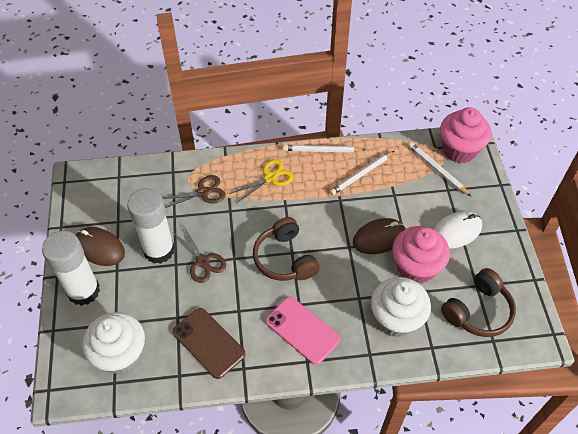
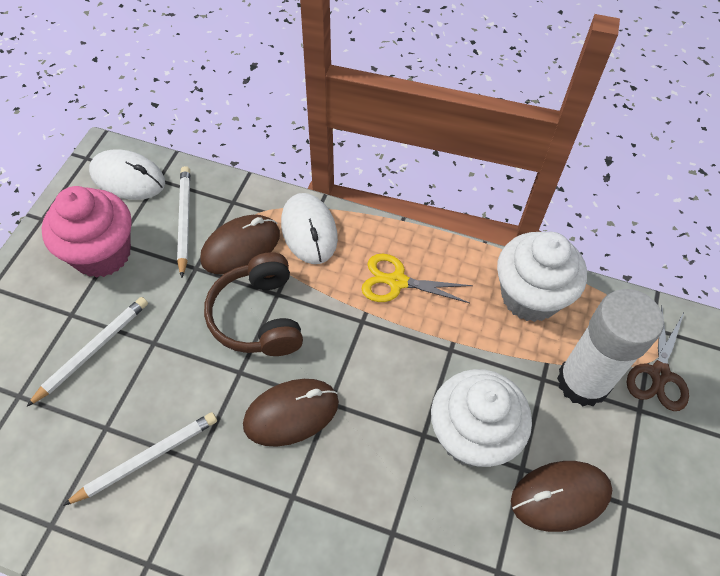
brown headphones: 2 -> 1
brown mouse: 2 -> 3
brown phone: 1 -> 0
brown scissors: 2 -> 1
pink cupcake: 2 -> 1
pink phone: 1 -> 0
white glue stick: 2 -> 1
white mouse: 1 -> 2

